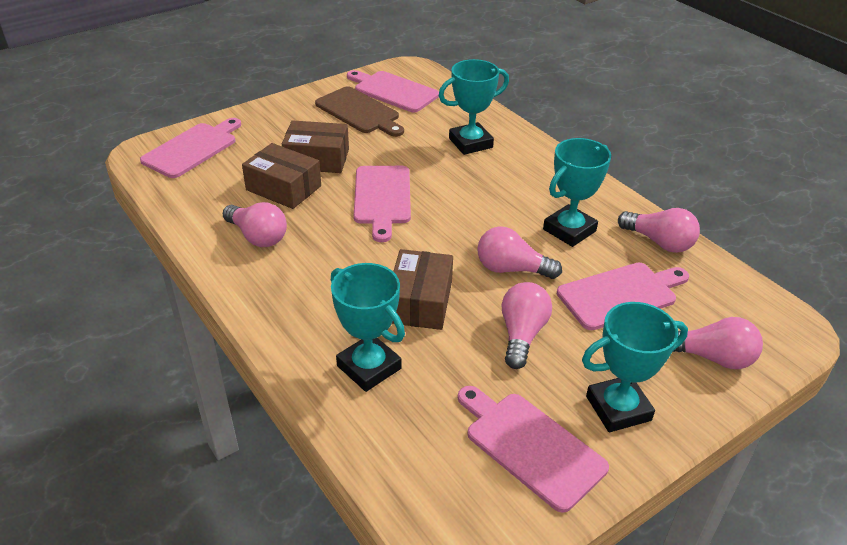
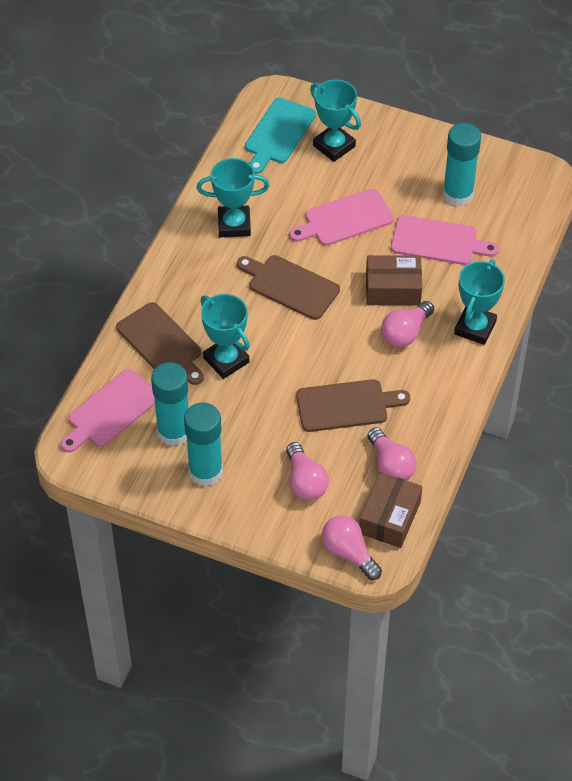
brown box: 3 -> 2
brown cutting board: 1 -> 3
pink cutting board: 5 -> 3
pink light bulb: 5 -> 4
turquoise cutting board: 0 -> 1
turquoise glue stick: 0 -> 3

